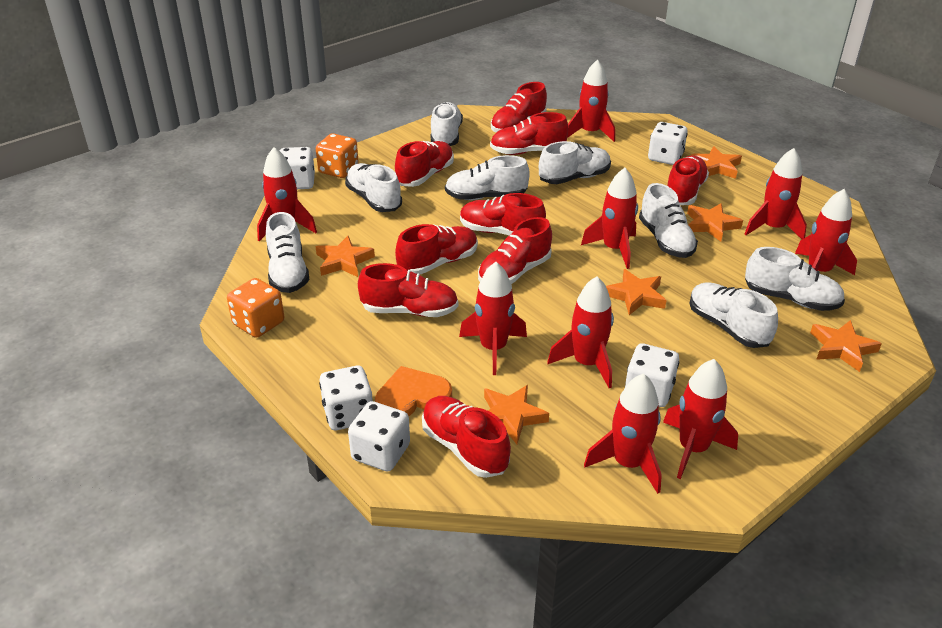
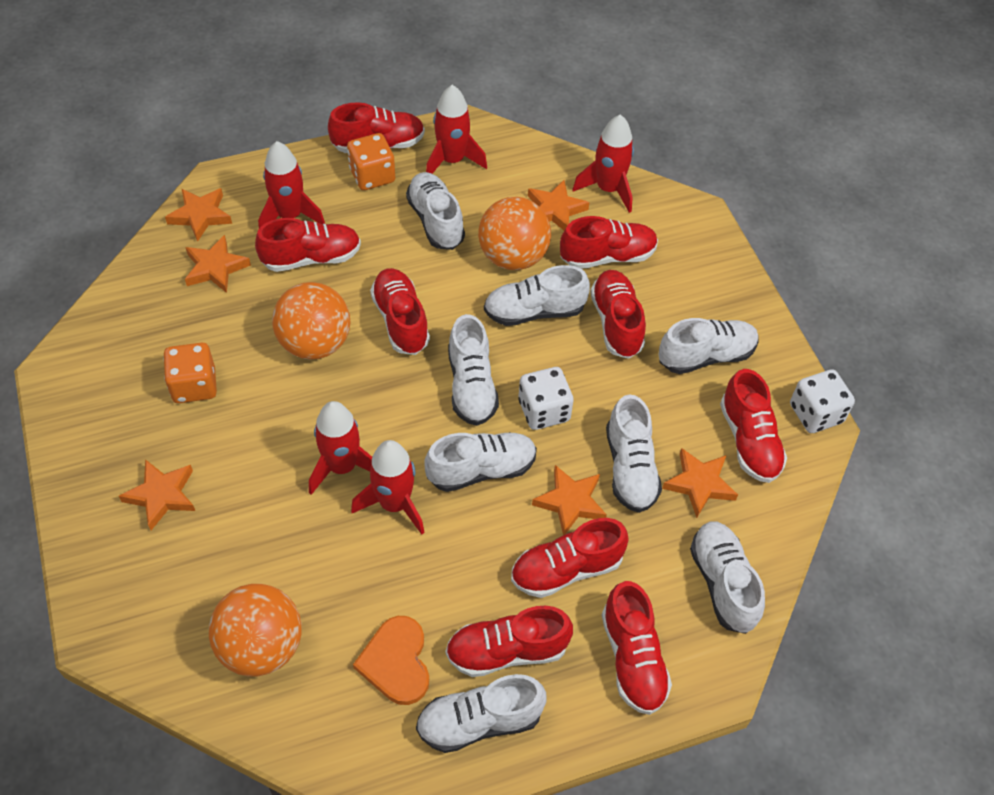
orange ball: 0 -> 3
red rocket: 9 -> 5
white dice: 5 -> 2

